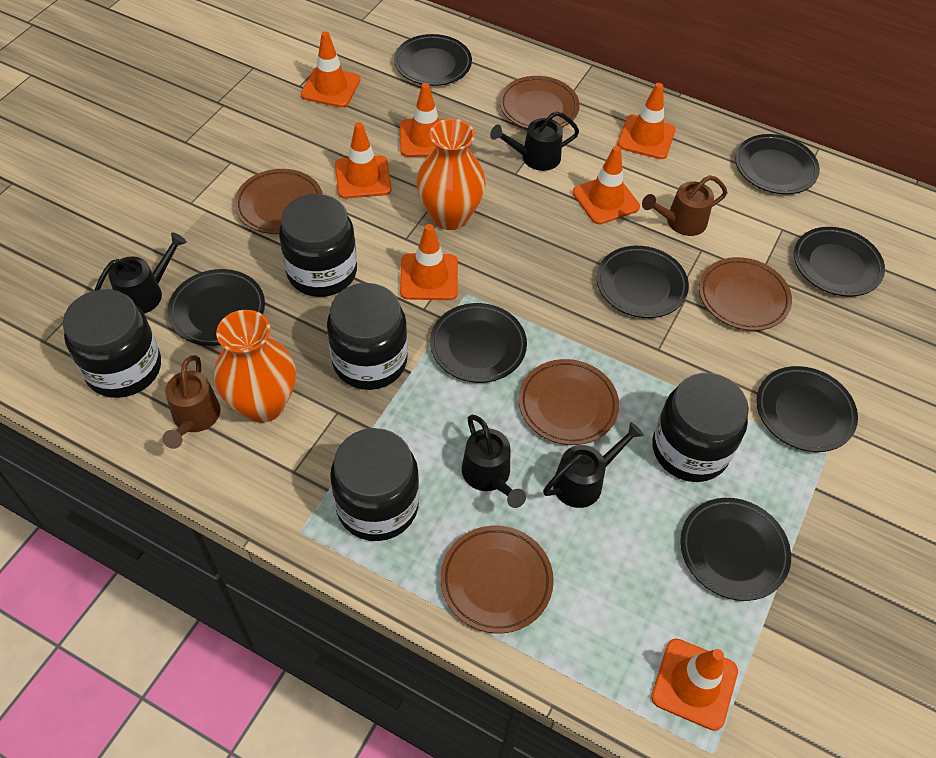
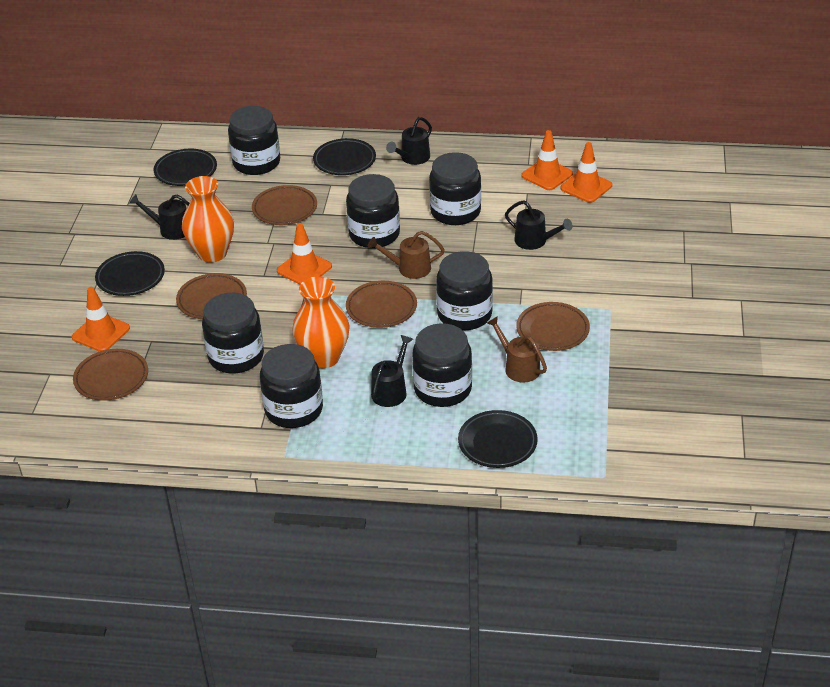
black jar: 5 -> 7
black plate: 8 -> 4
orange traffic cone: 7 -> 4

